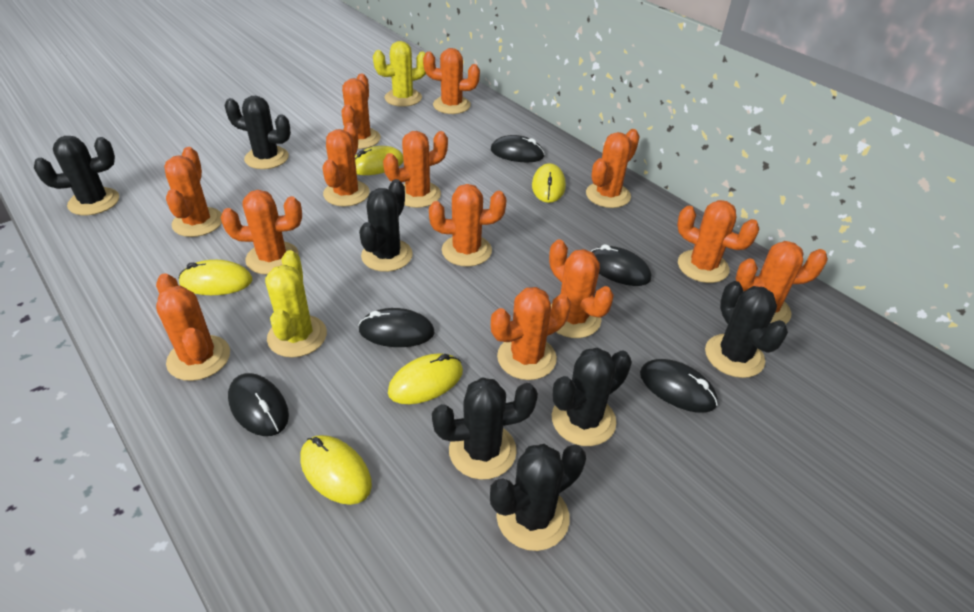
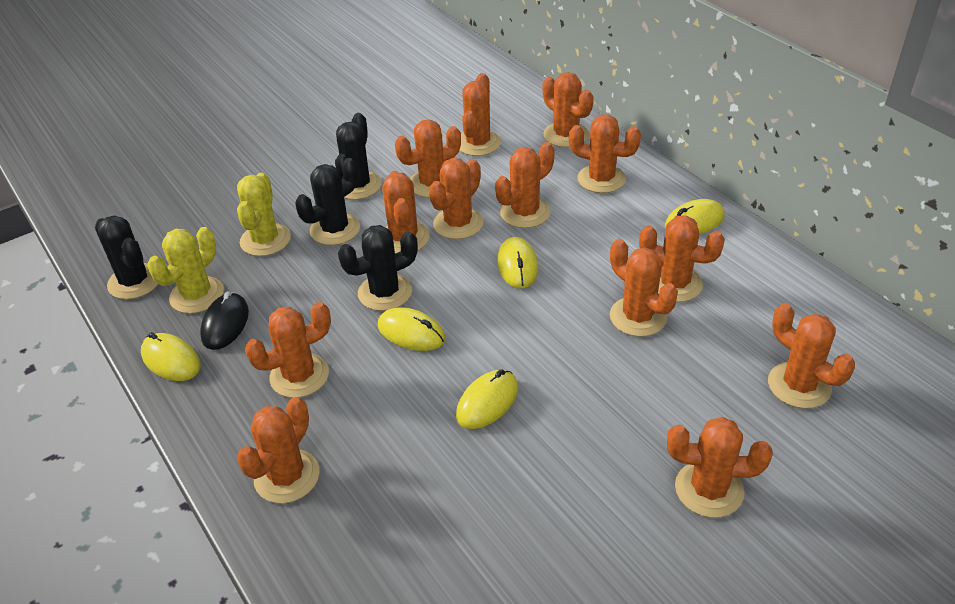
black cactus: 7 -> 4
black mouse: 5 -> 1

